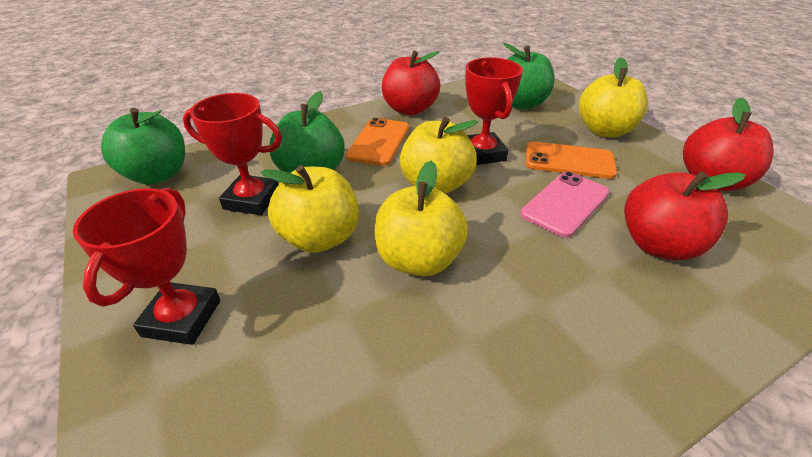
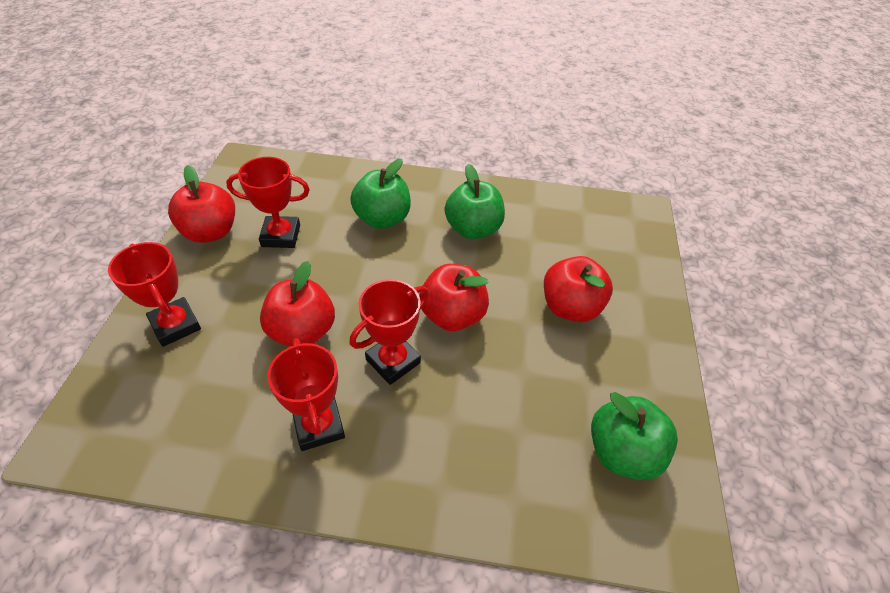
orange phone: 2 -> 0
pink phone: 1 -> 0
red apple: 3 -> 4
red trophy: 3 -> 4
yellow apple: 4 -> 0

